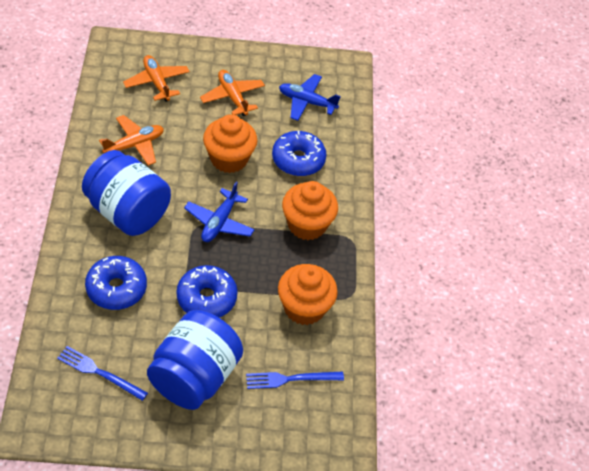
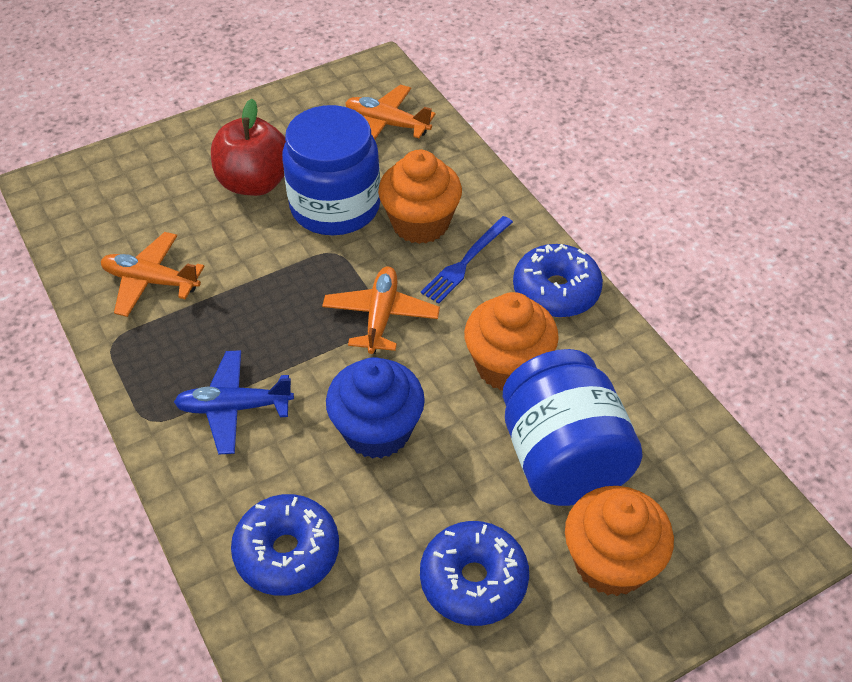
blue cupcake: 0 -> 1
blue fork: 2 -> 1
blue plane: 2 -> 1
red apple: 0 -> 1

